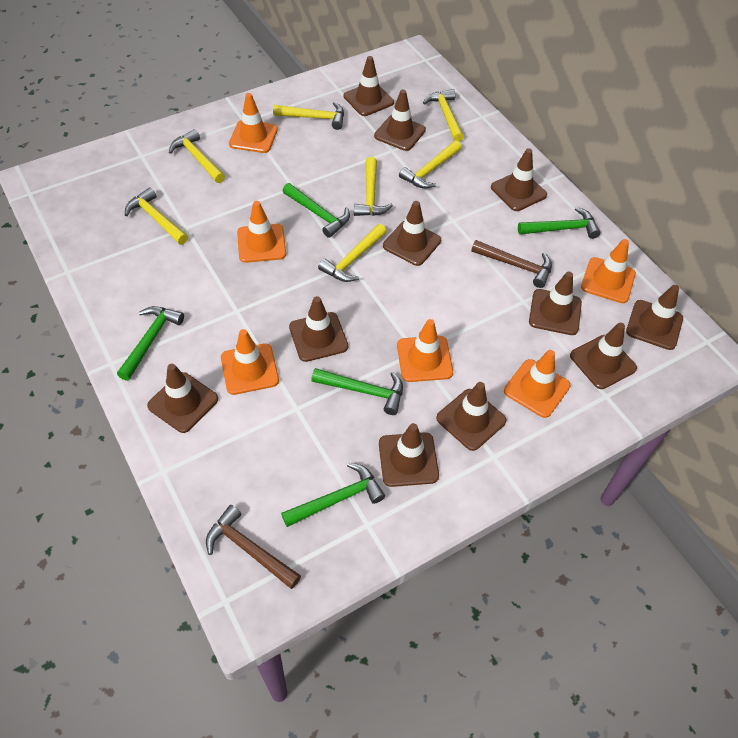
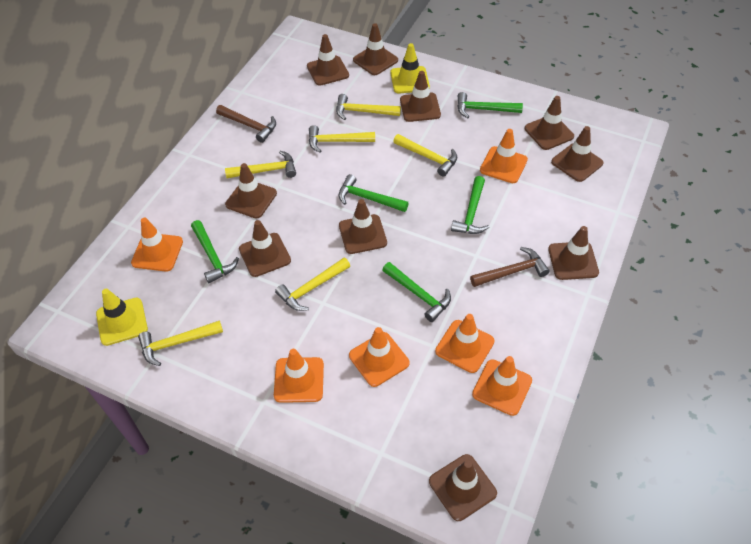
brown traffic cone: 11 -> 10
yellow hammer: 7 -> 6
yellow traffic cone: 0 -> 2

